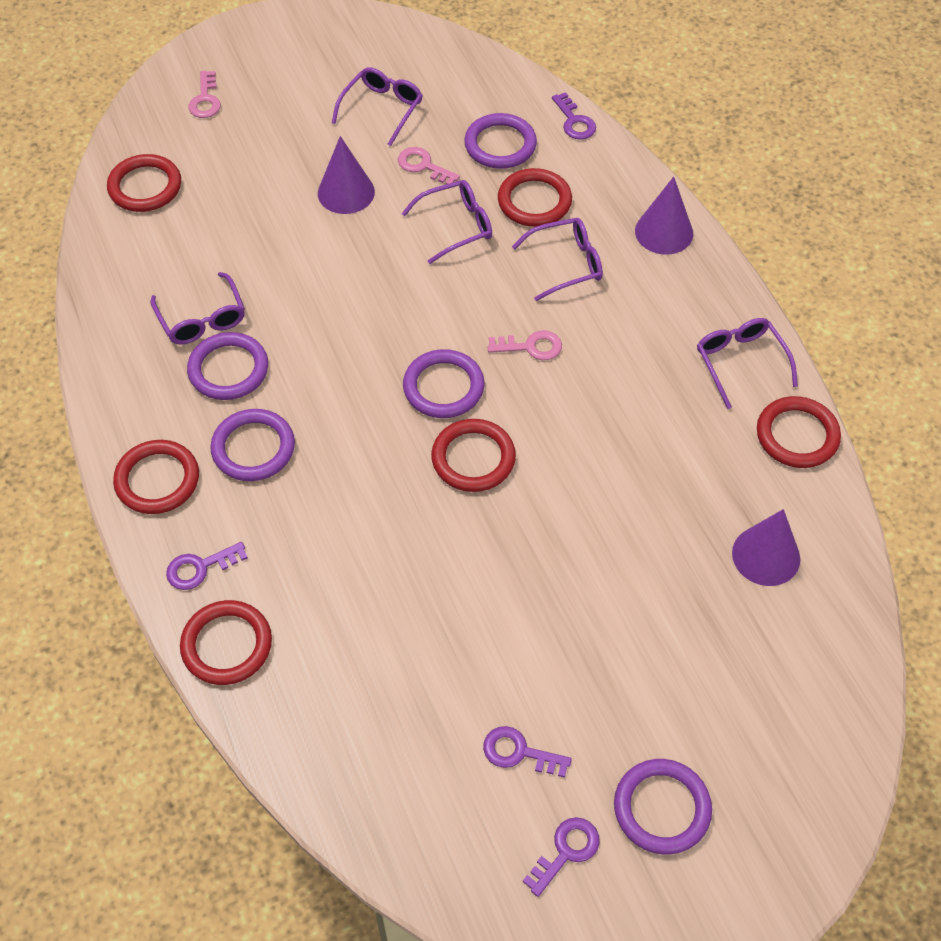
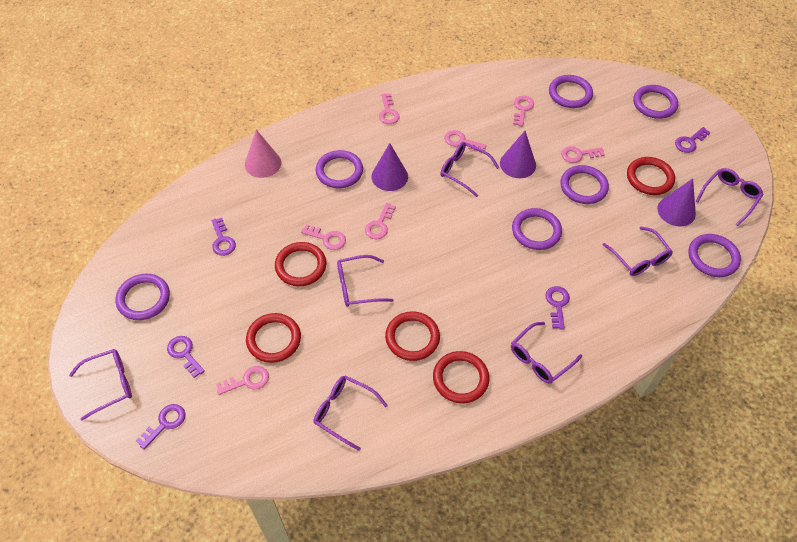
pink cone: 0 -> 1
pink key: 3 -> 7
purple glasses: 5 -> 7
purple key: 4 -> 5
purple ring: 5 -> 7
red ring: 6 -> 5

